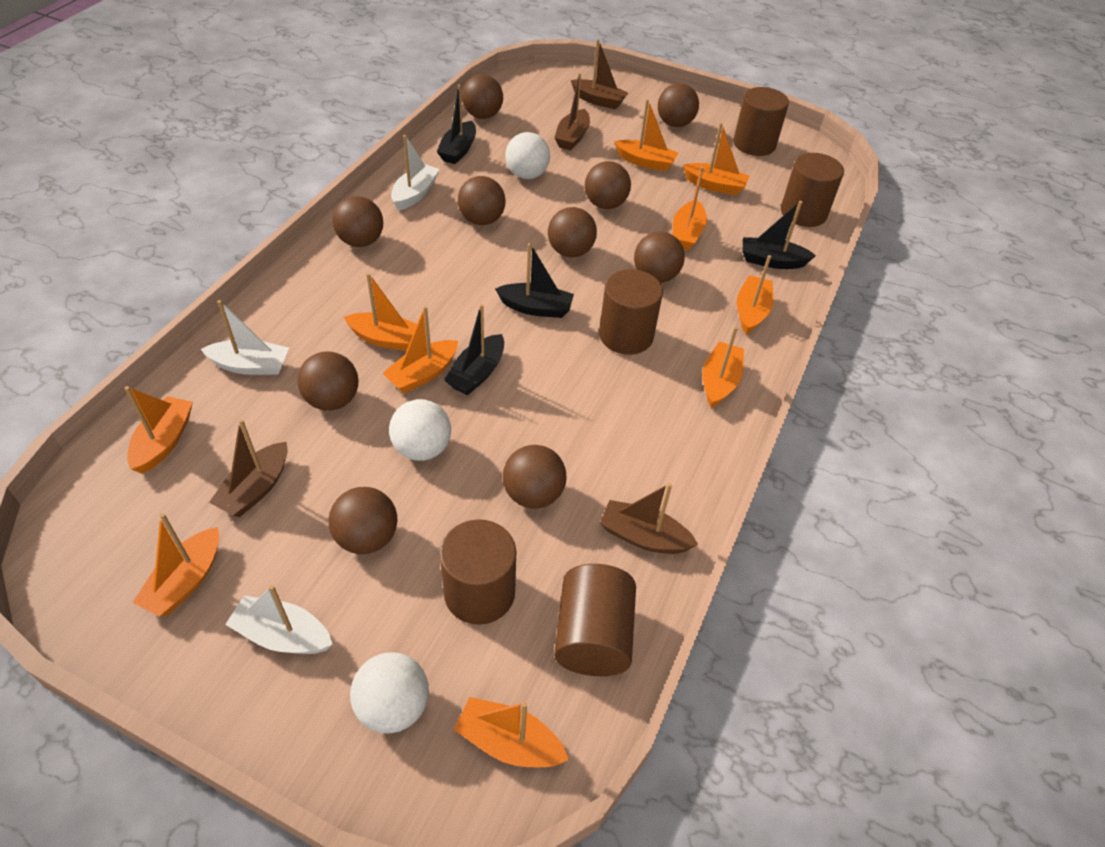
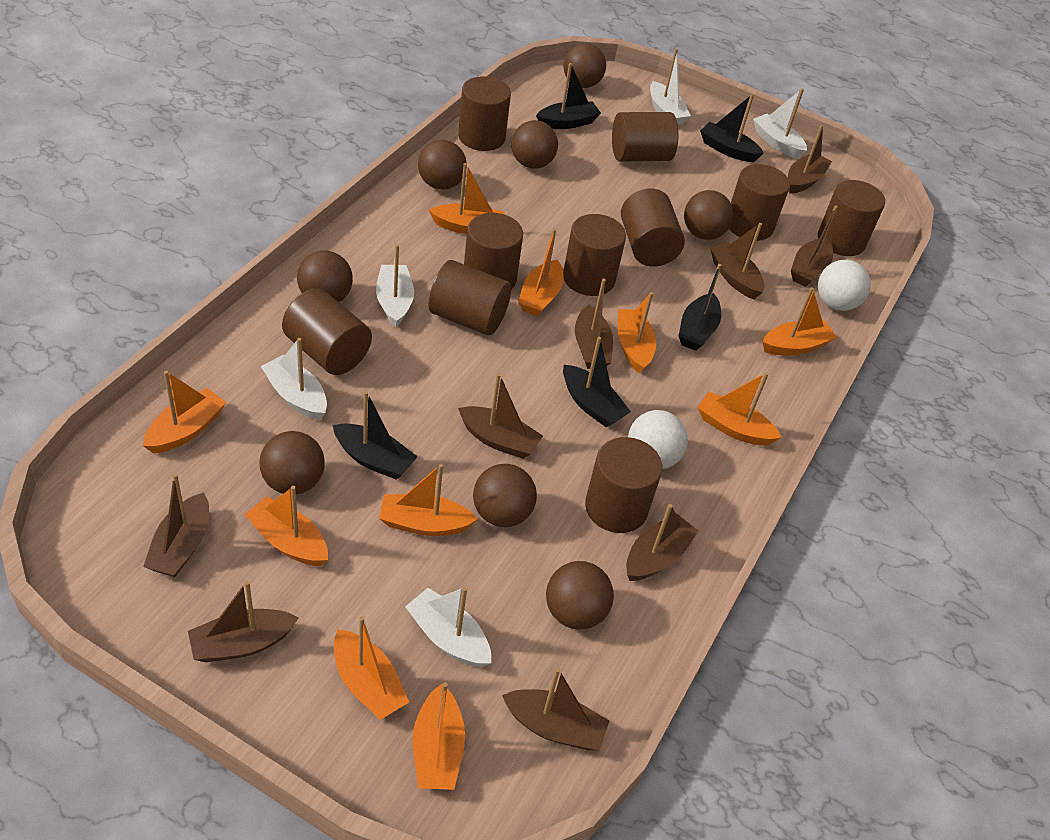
black boat: 4 -> 5
brown ball: 10 -> 8
brown boat: 4 -> 9
brown cylinder: 5 -> 10
white ball: 3 -> 2
white boat: 3 -> 5

